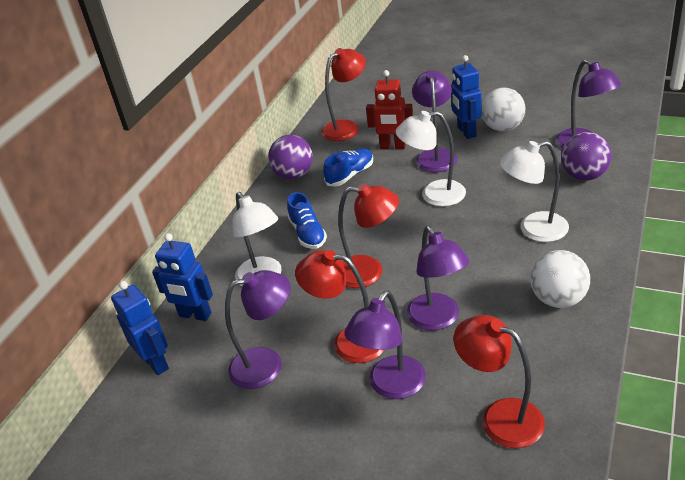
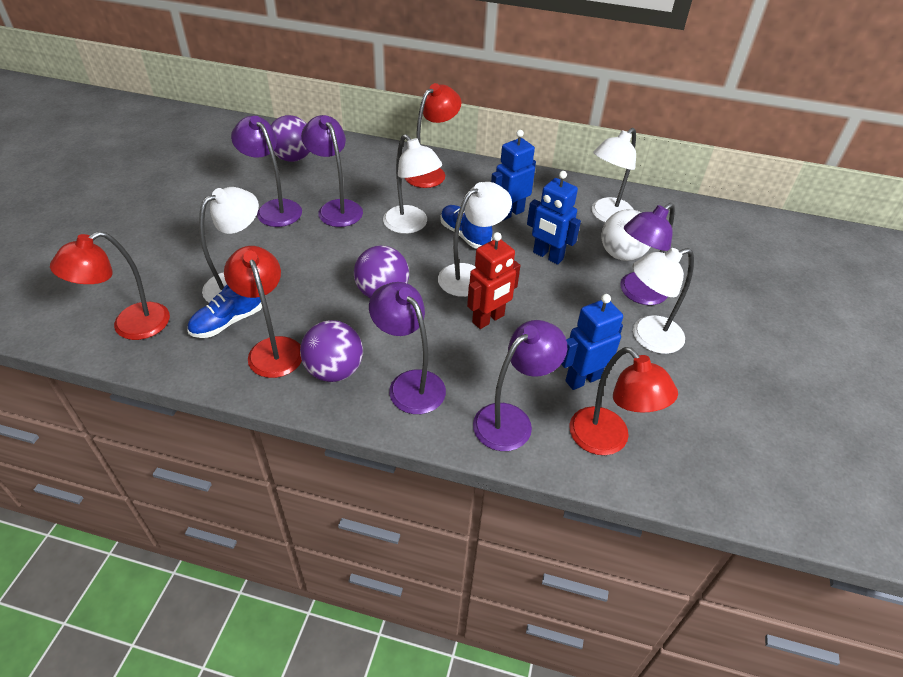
purple ball: 2 -> 3
white ball: 2 -> 1
white lamp: 3 -> 5

